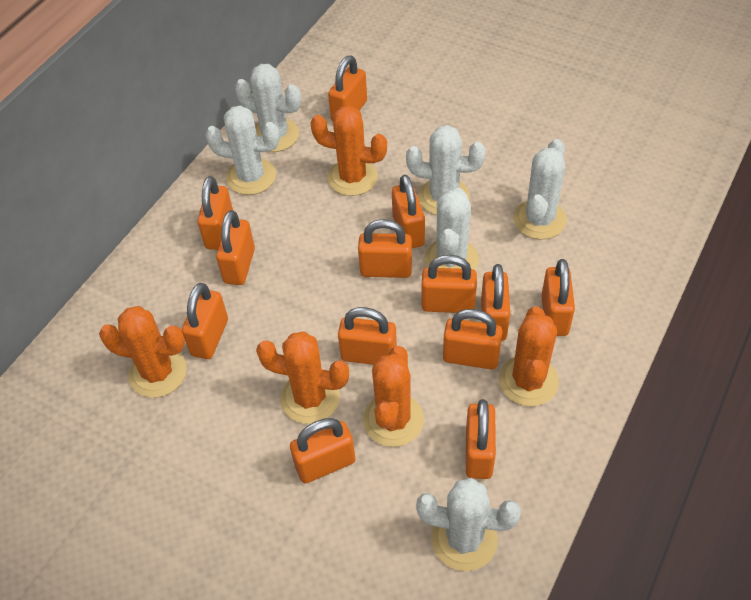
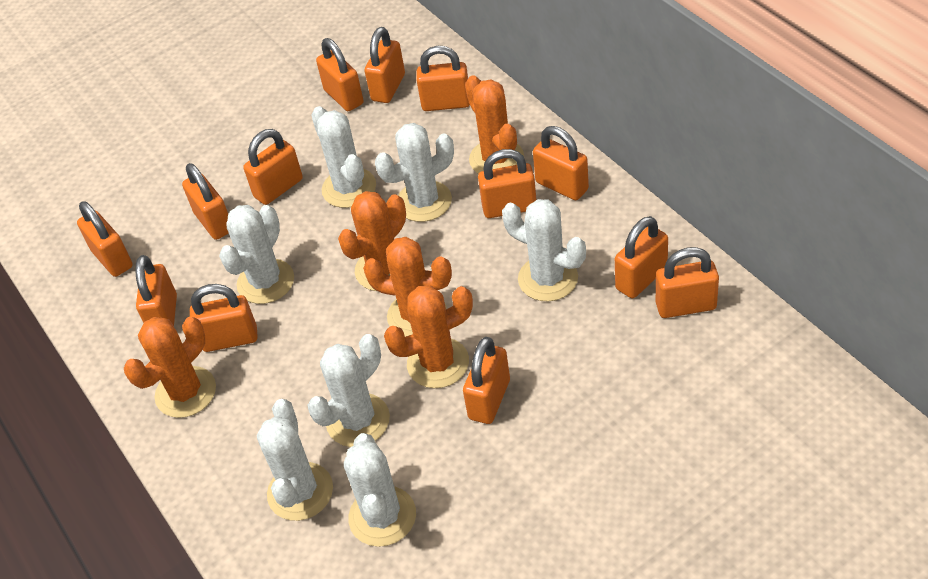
white cactus: 6 -> 7

